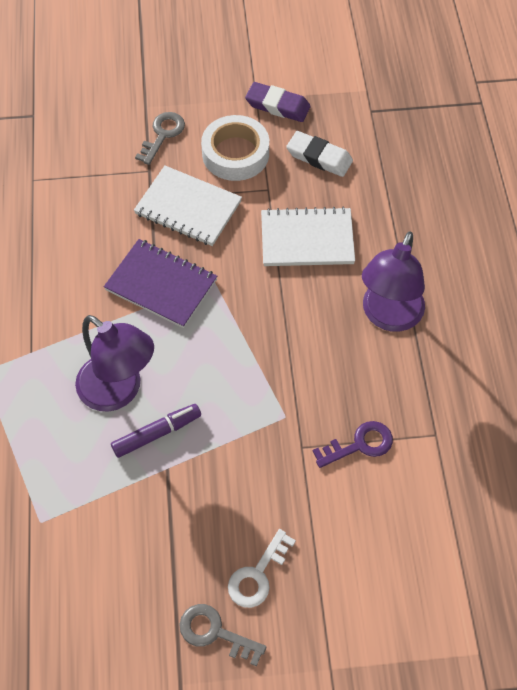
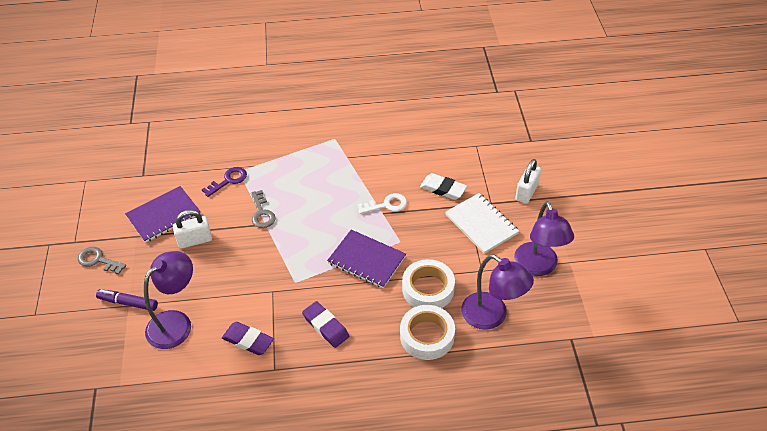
purple eraser: 1 -> 2
purple lamp: 2 -> 3
purple notebook: 1 -> 2
white notebook: 2 -> 1
white padlock: 0 -> 2
white tape: 1 -> 2

